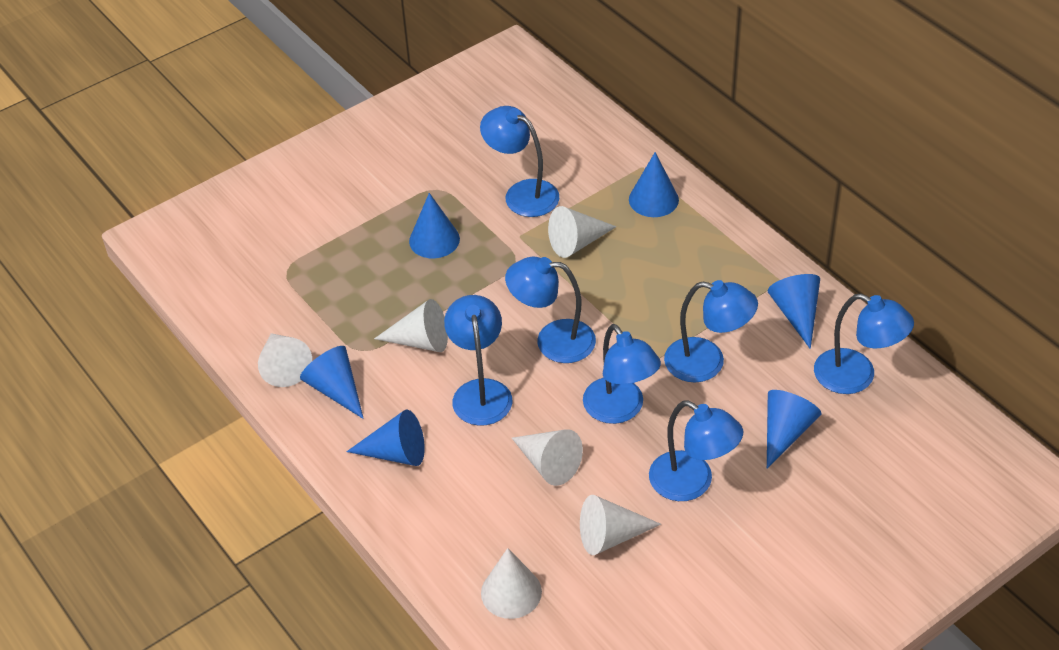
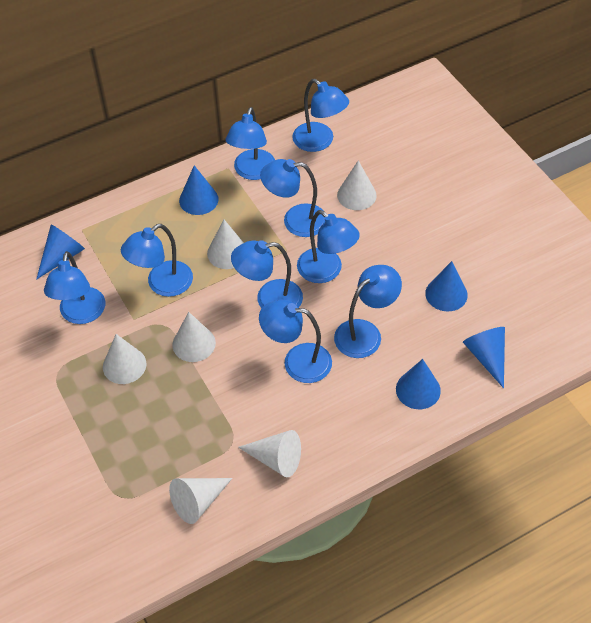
blue cone: 6 -> 5
blue lamp: 7 -> 9

